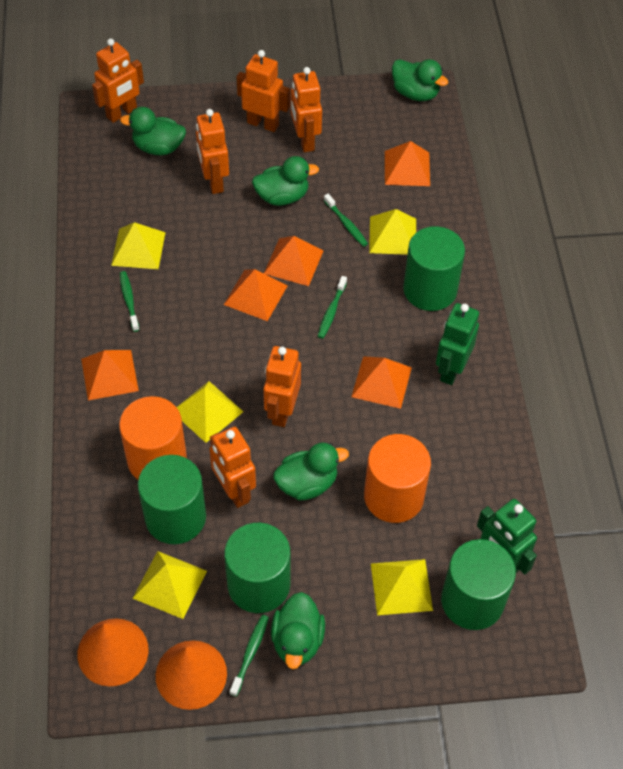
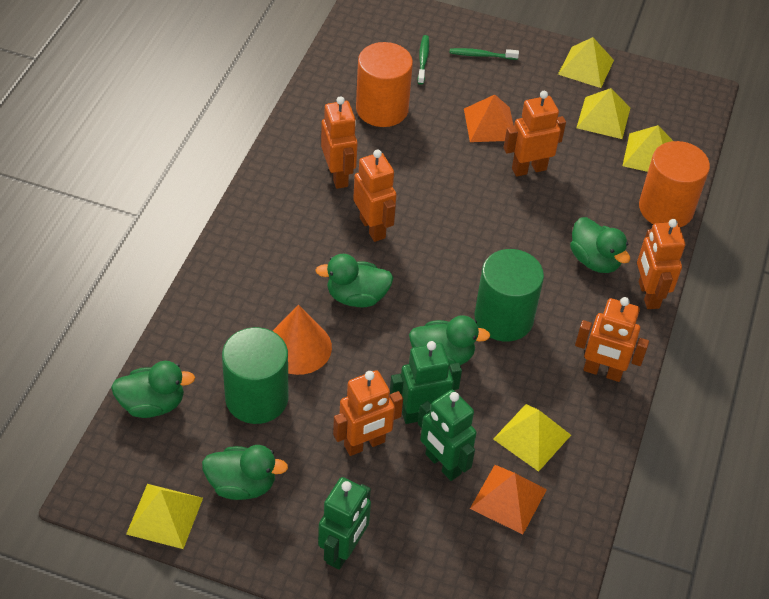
green cylinder: 4 -> 2
green robot: 2 -> 3
green toothbrush: 4 -> 2
orange cone: 2 -> 1
orange pyramid: 5 -> 2

